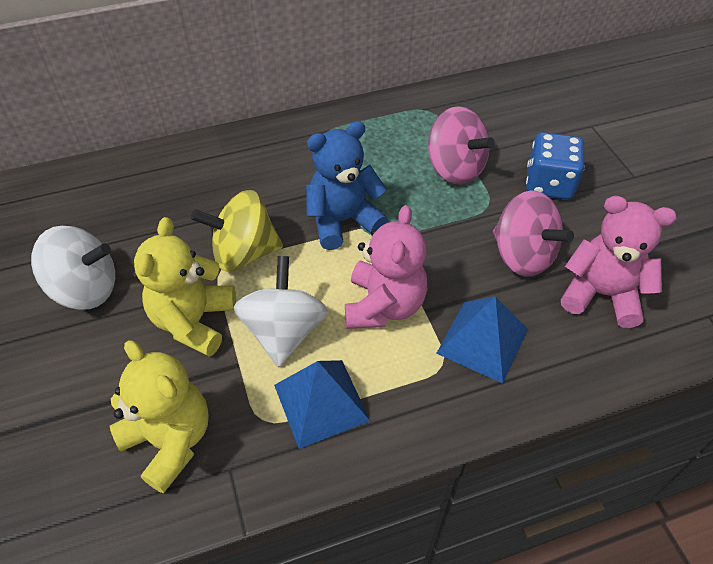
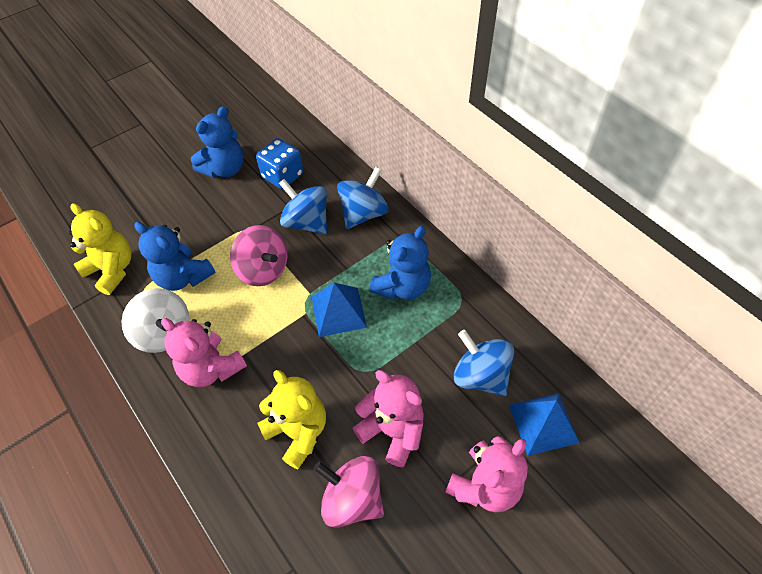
blue spinning top: 0 -> 3
blue teddy bear: 1 -> 3
pink teddy bear: 2 -> 3
white spinning top: 2 -> 1
yellow spinning top: 1 -> 0

